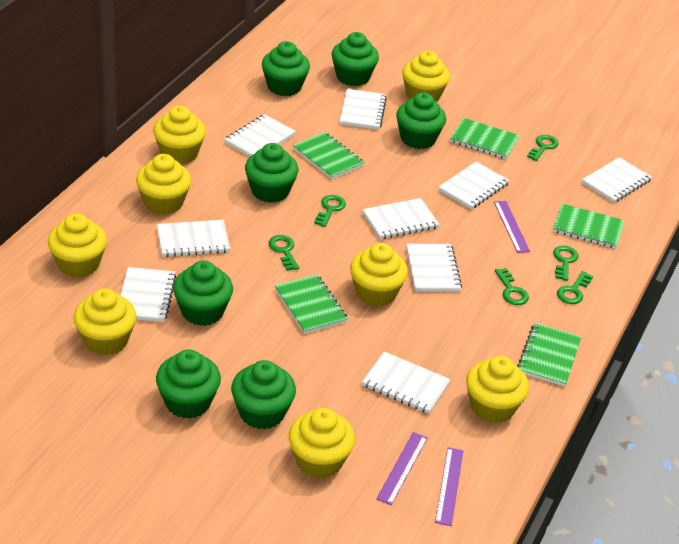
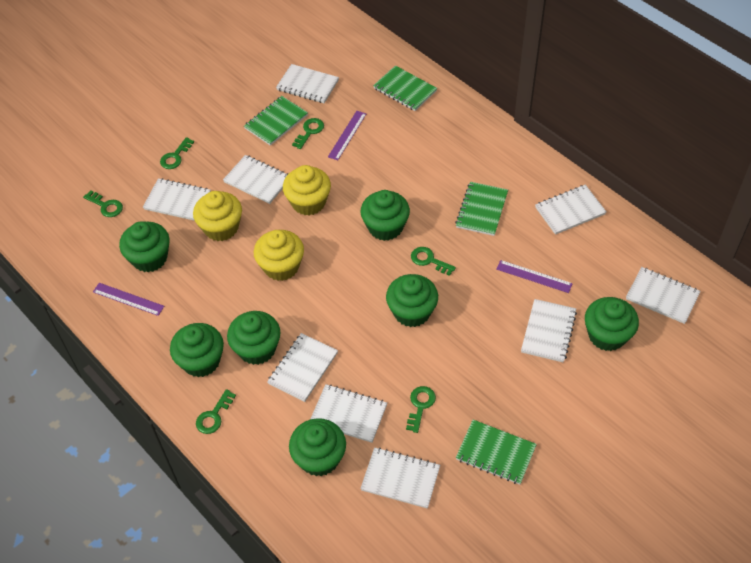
green notebook: 5 -> 4
yellow cupcake: 8 -> 3

